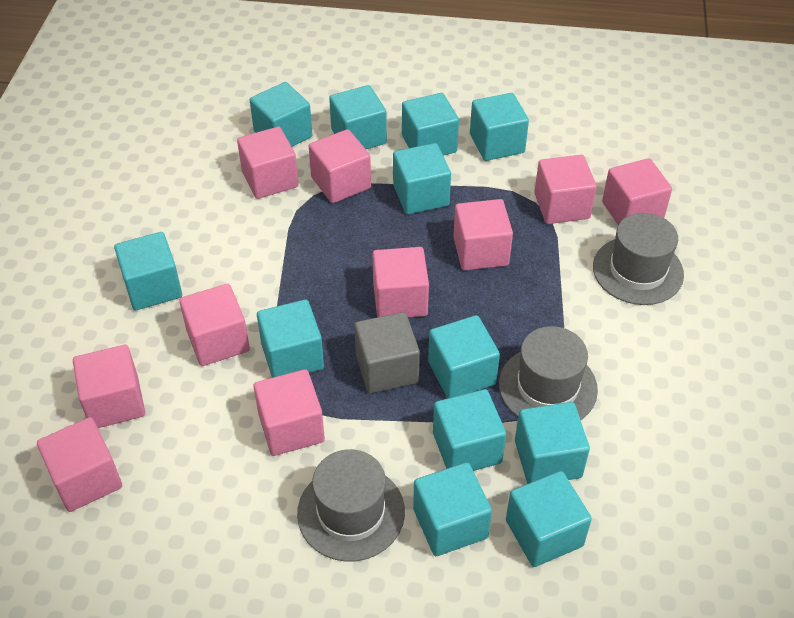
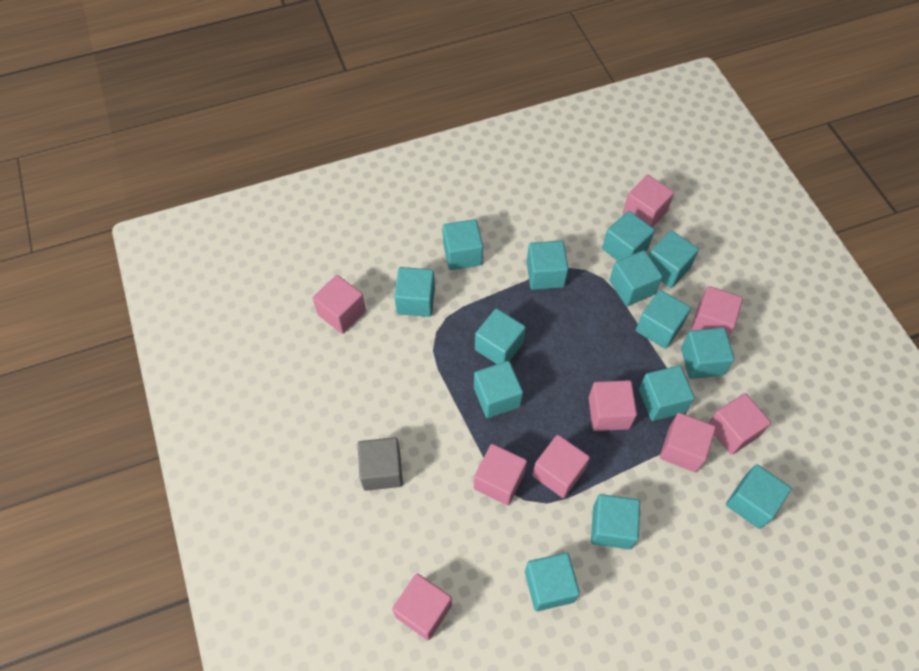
grey hat: 3 -> 0
pink cube: 10 -> 9
turquoise cube: 12 -> 14

